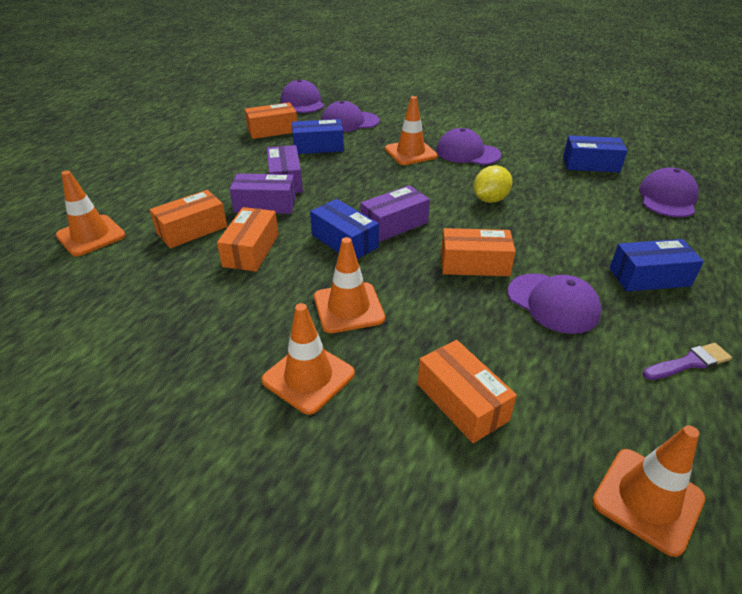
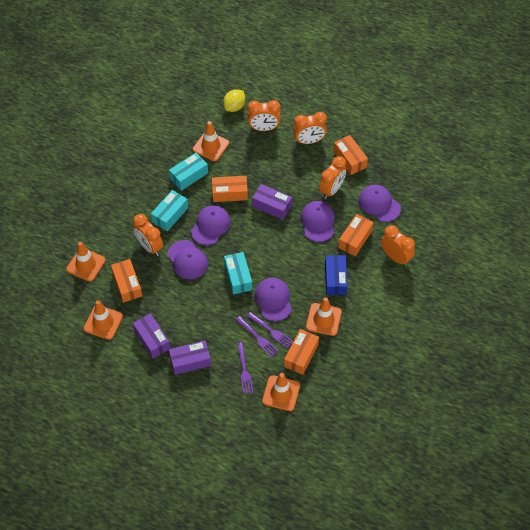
blue box: 4 -> 1
orange clock: 0 -> 5
purple brush: 1 -> 0
purple fork: 0 -> 3
turquoise box: 0 -> 3

